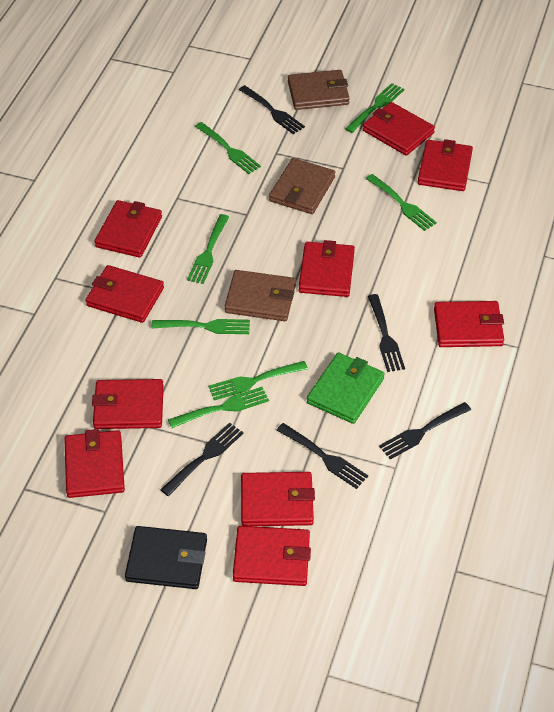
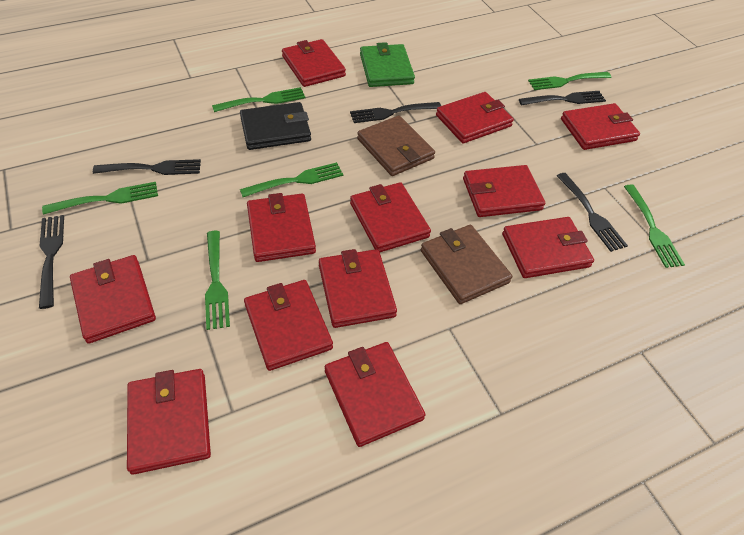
brown wallet: 3 -> 2
green fork: 7 -> 6
red wallet: 10 -> 12

